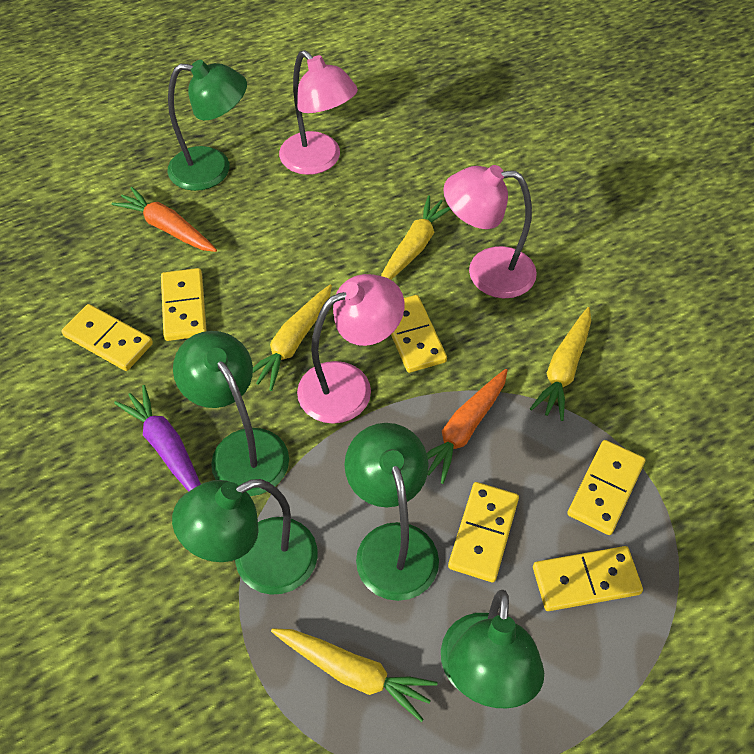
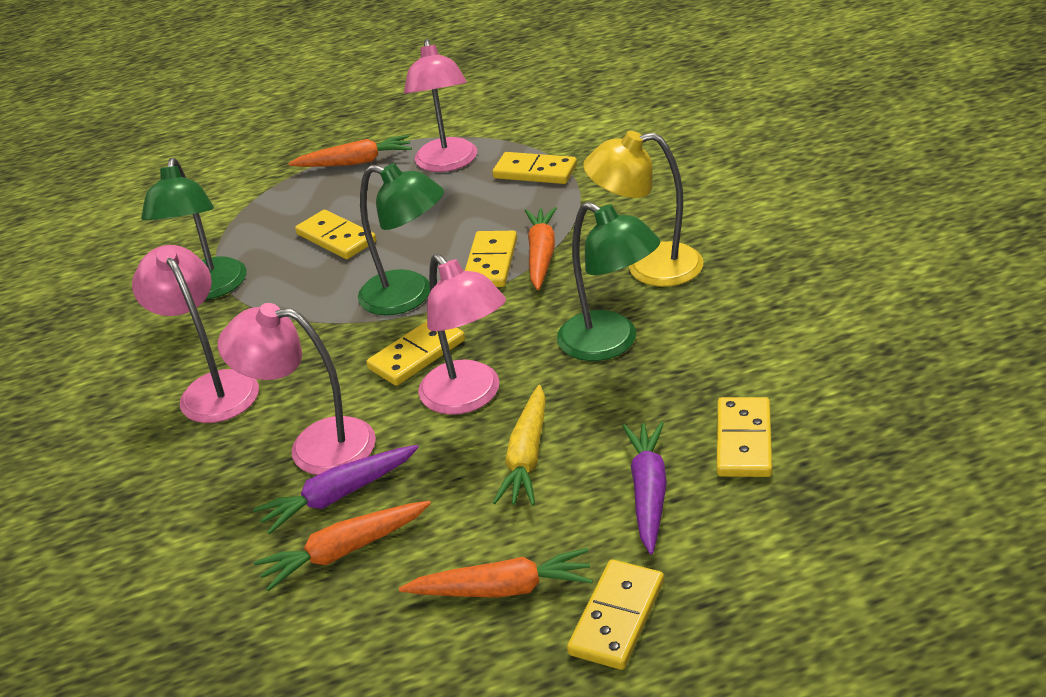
green lamp: 5 -> 3
orange carrot: 2 -> 4
pink lamp: 3 -> 4
purple carrot: 1 -> 2
yellow carrot: 4 -> 1
yellow lamp: 0 -> 1

